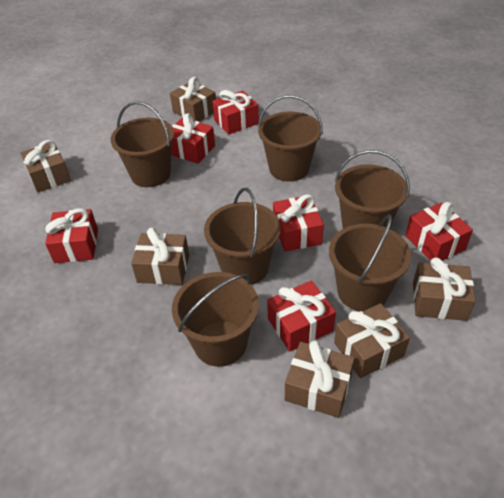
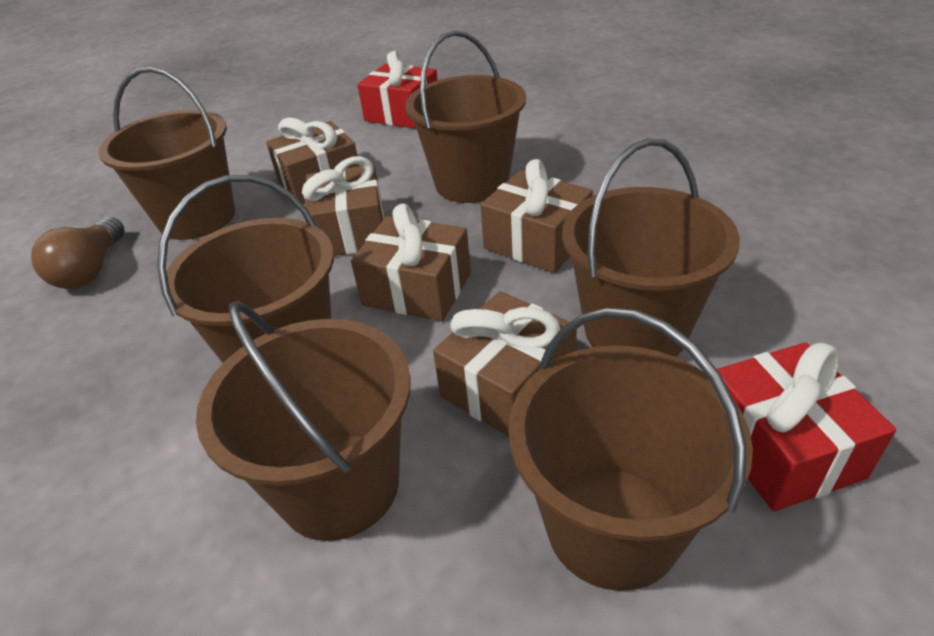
brown gift: 6 -> 5
brown light bulb: 0 -> 1
red gift: 6 -> 2

